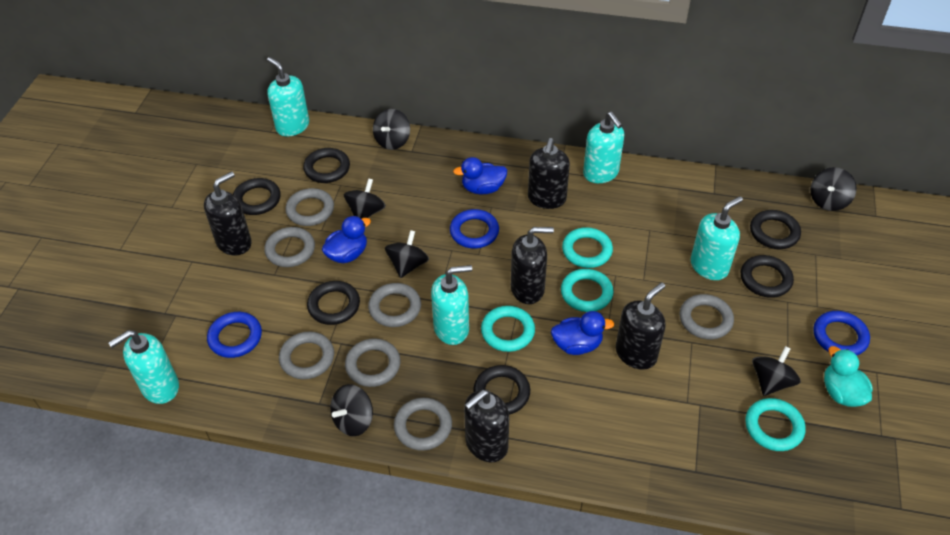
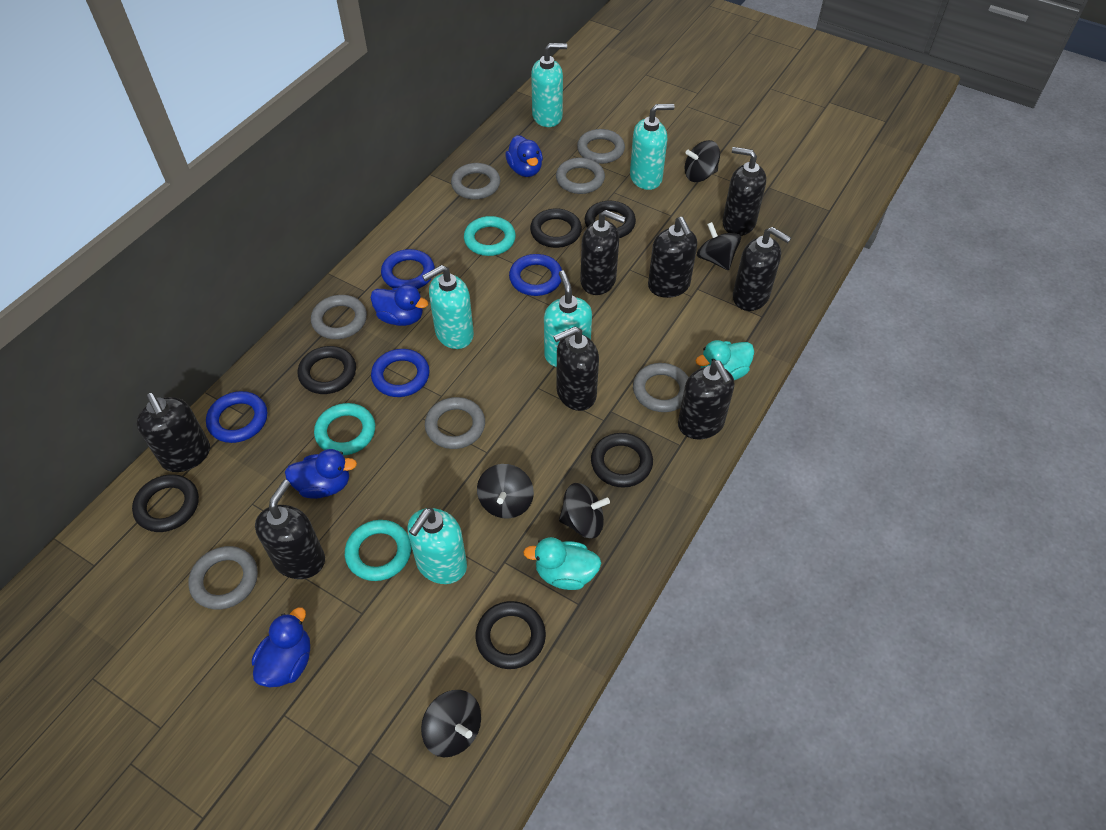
black soap dispenser: 5 -> 8
black spinning top: 6 -> 5
blue duck: 3 -> 4
blue ring: 3 -> 4
turquoise duck: 1 -> 2
turquoise ring: 4 -> 3

